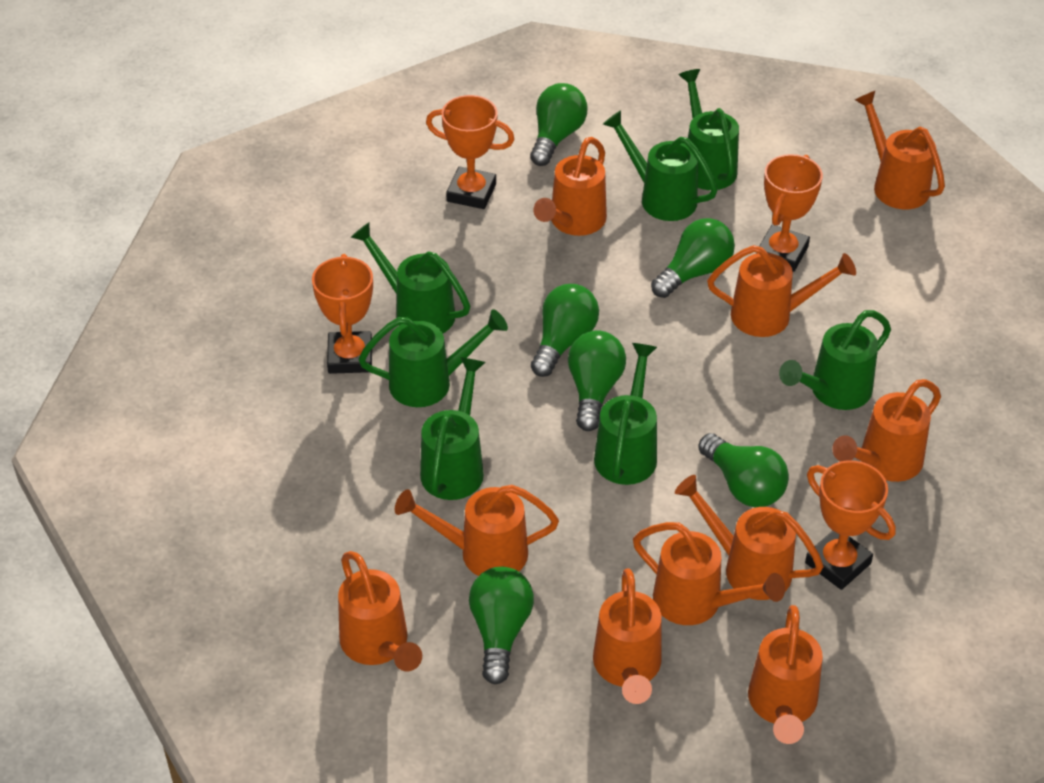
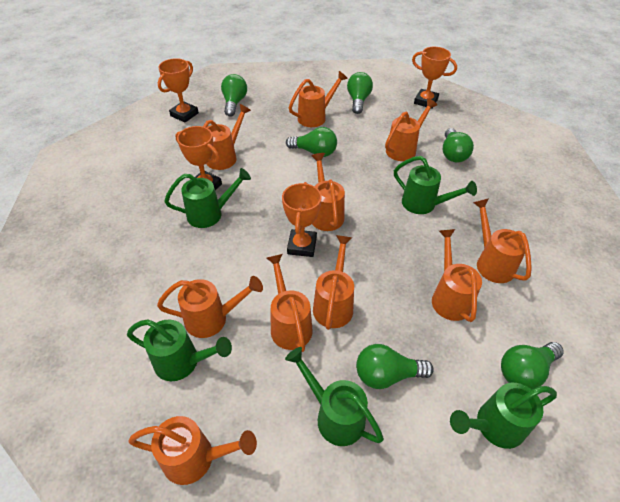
green watering can: 7 -> 5

